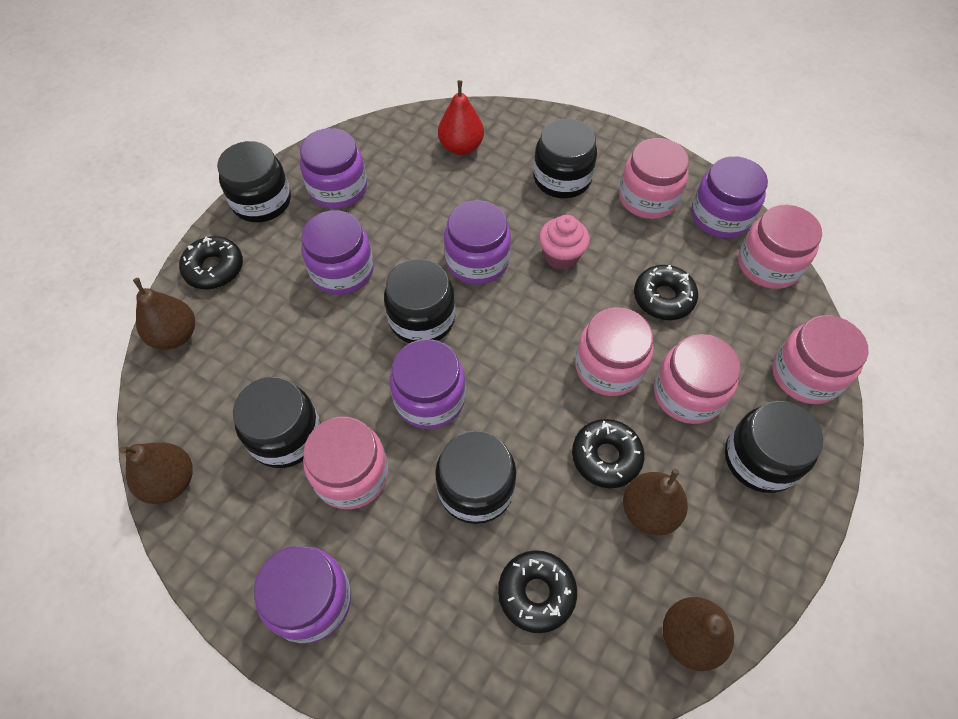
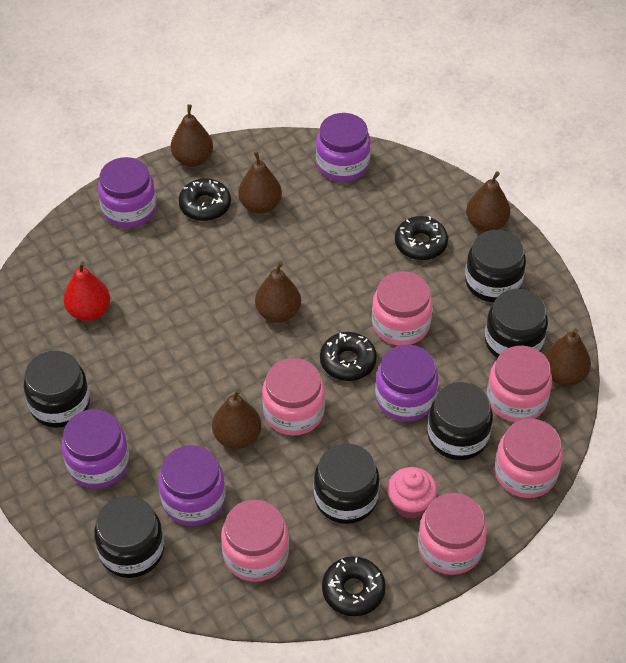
brown pear: 4 -> 6
purple jar: 6 -> 5

